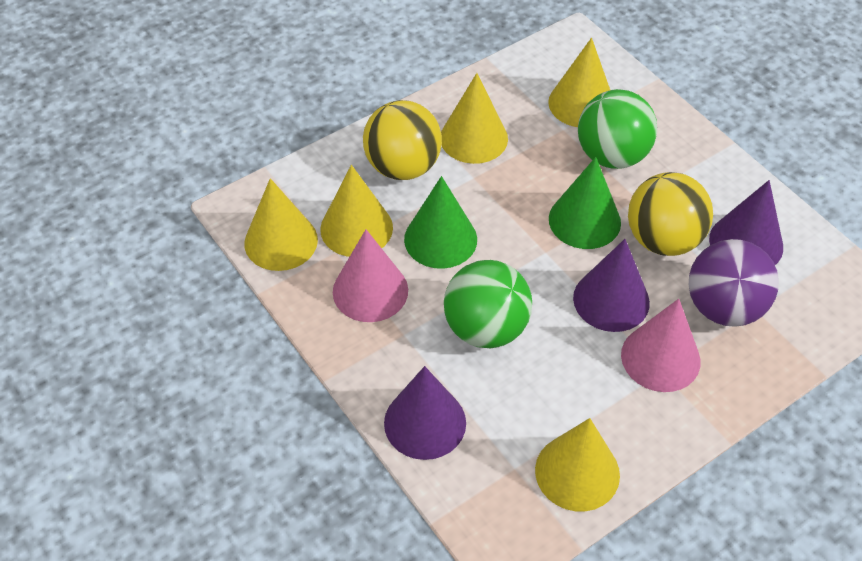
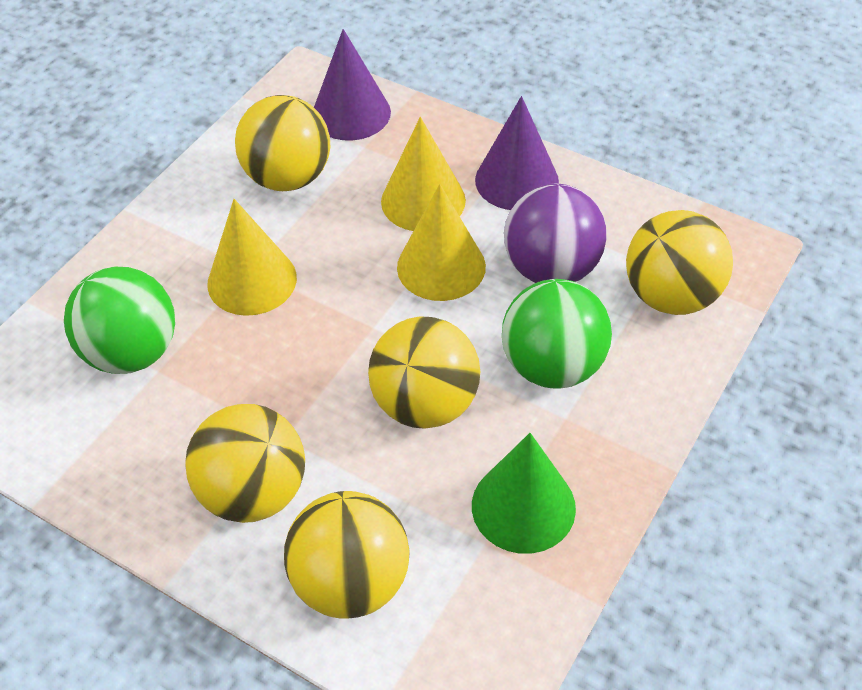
green cone: 2 -> 1
pink cone: 2 -> 0
purple cone: 3 -> 2
yellow ball: 2 -> 5
yellow cone: 5 -> 3

